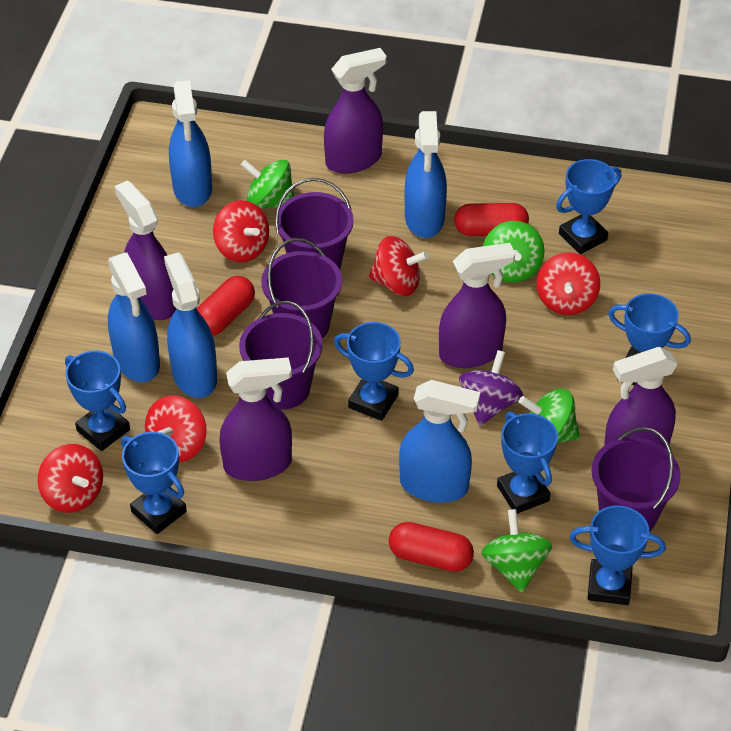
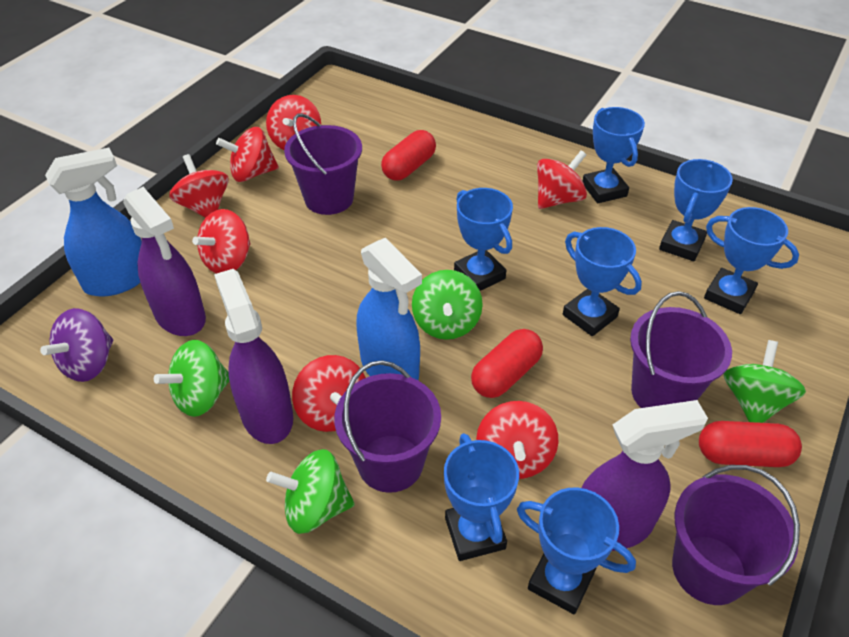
blue spray bottle: 5 -> 2
purple spray bottle: 5 -> 3
red spinning top: 5 -> 7

